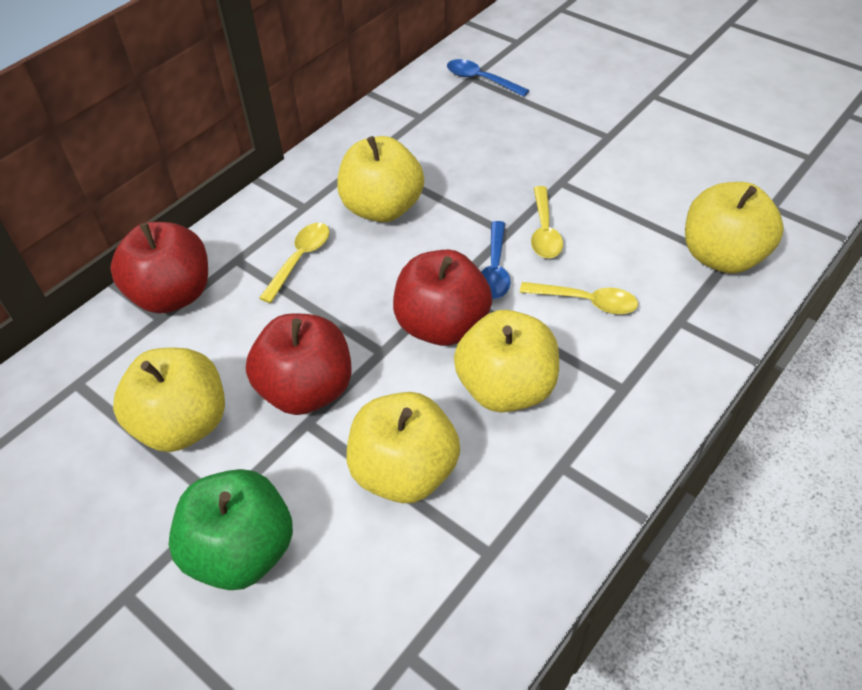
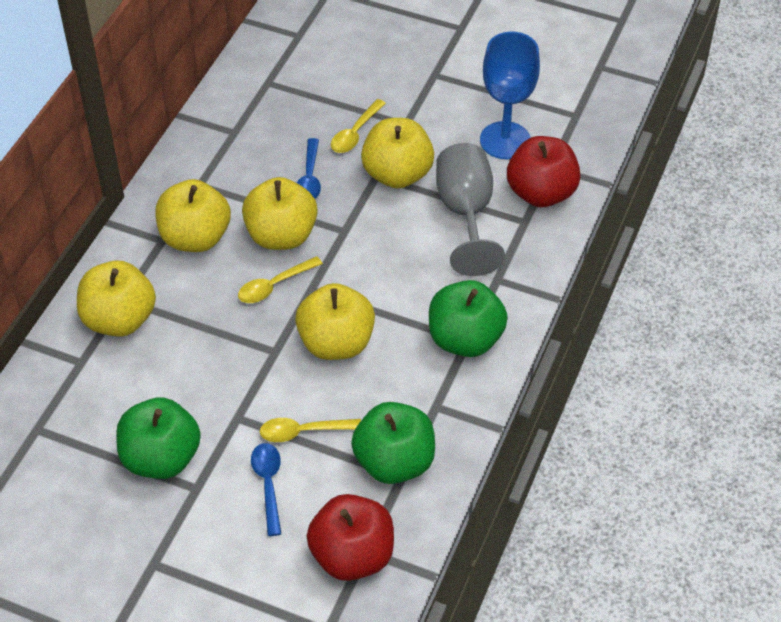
blue goblet: 0 -> 1
green apple: 1 -> 3
grey goblet: 0 -> 1
red apple: 3 -> 2

